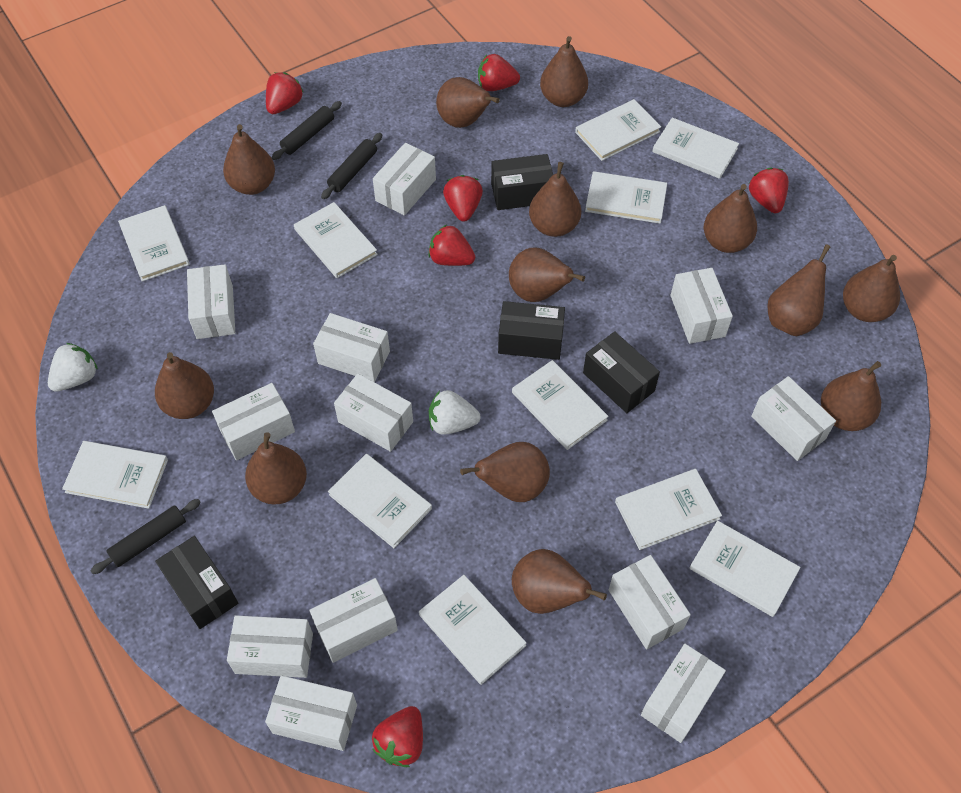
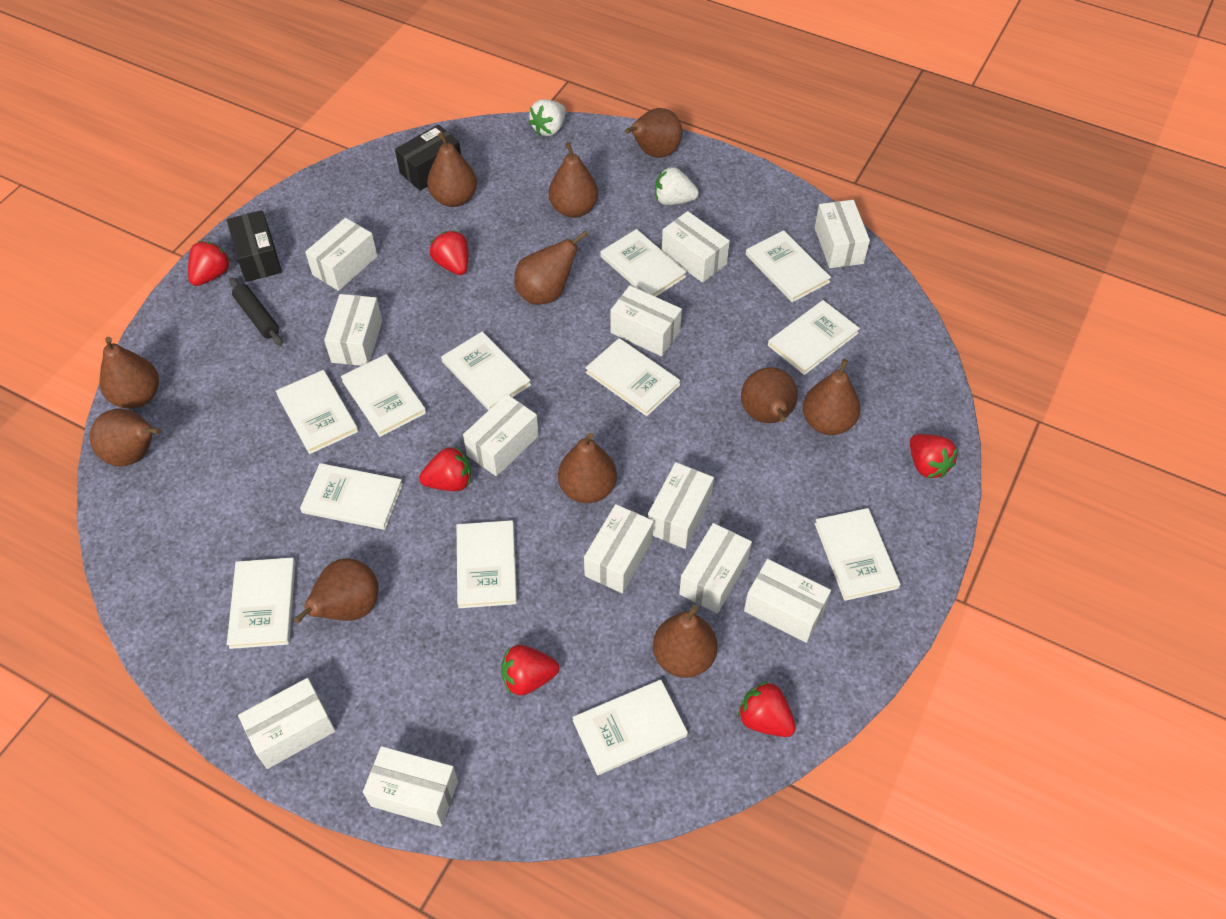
black box: 4 -> 2
black rolling pin: 3 -> 1
brown pear: 13 -> 11
white book: 11 -> 12

